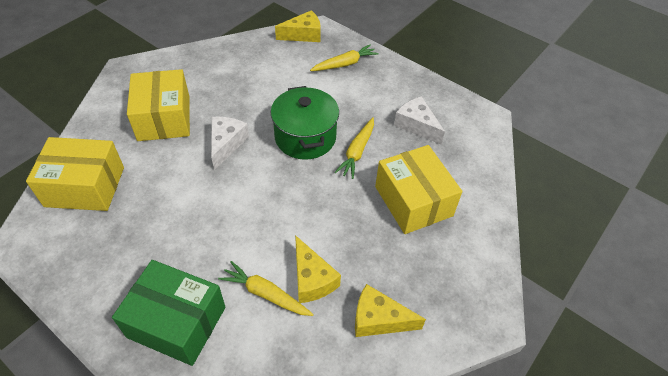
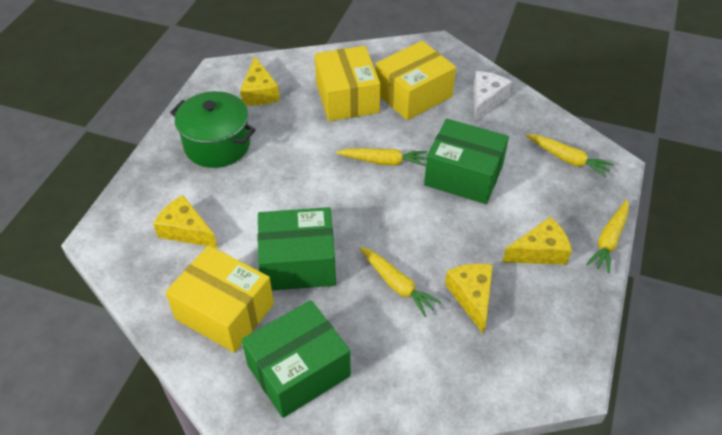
green box: 1 -> 3
white cheese: 2 -> 1
yellow carrot: 3 -> 4
yellow cheese: 3 -> 4

